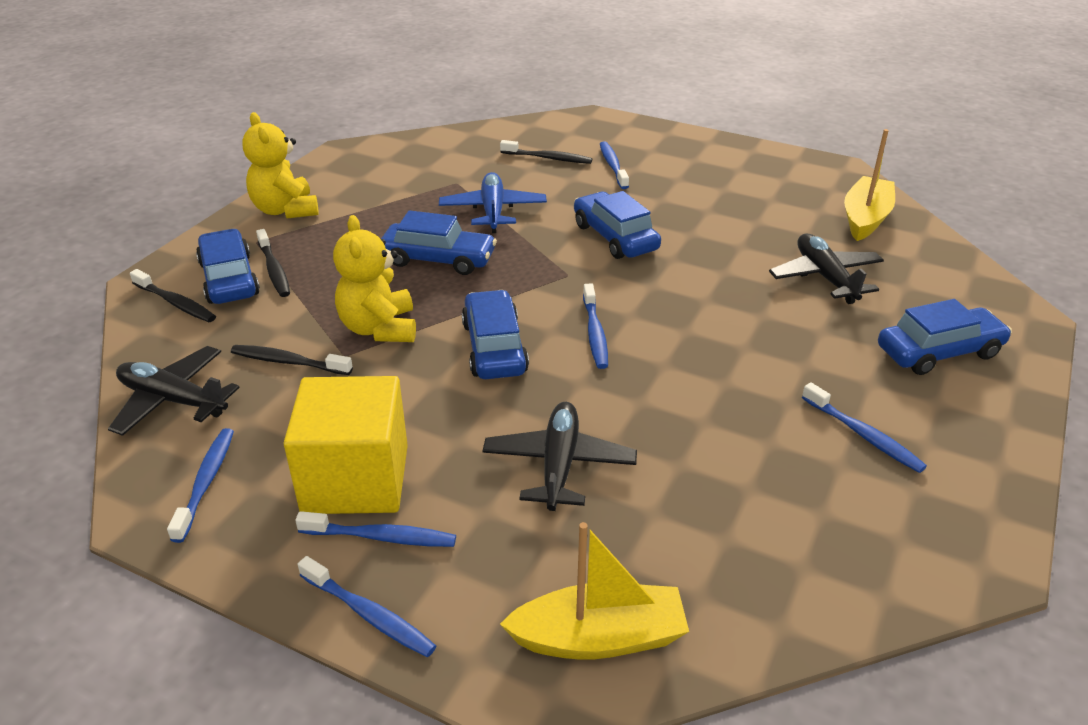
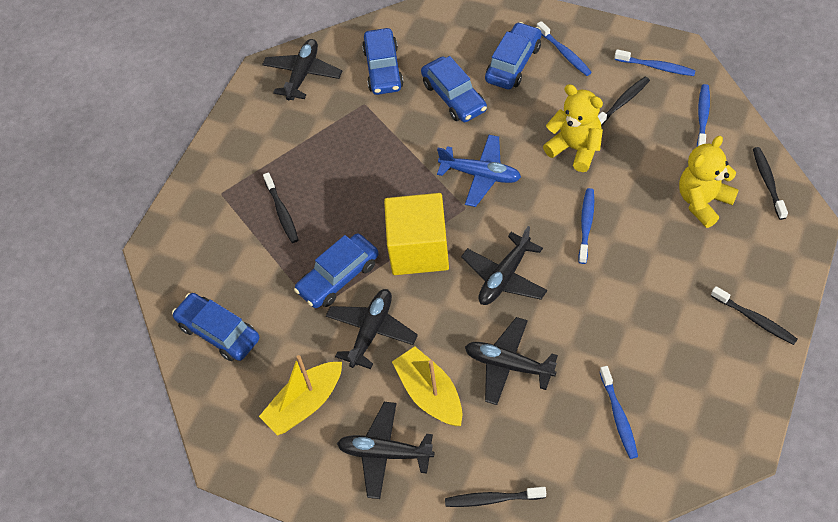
black plane: 3 -> 5
black toothbrush: 4 -> 5
blue toothbrush: 6 -> 5

